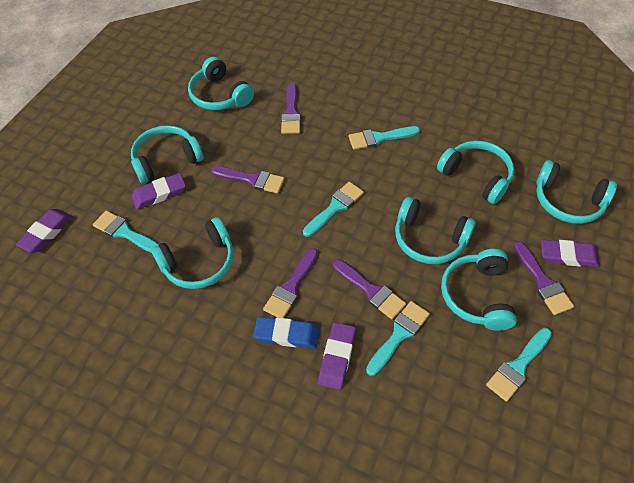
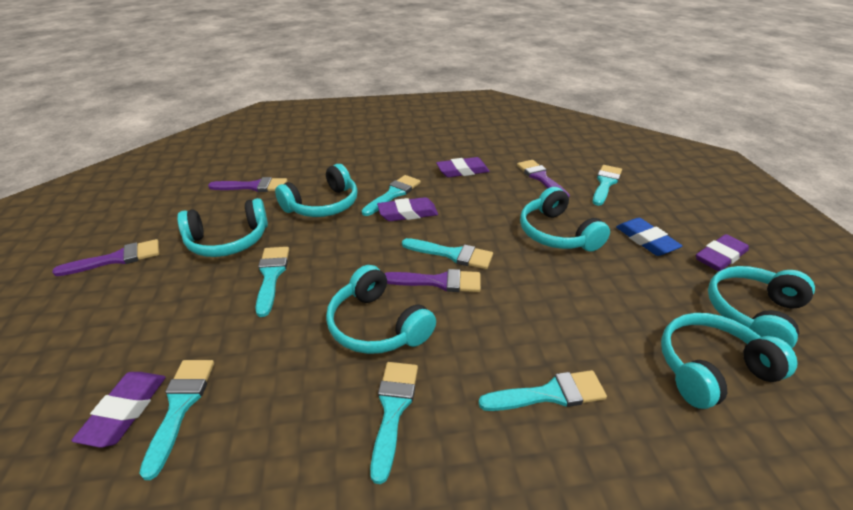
purple brush: 5 -> 4
turquoise brush: 5 -> 7
turquoise headphones: 7 -> 6

